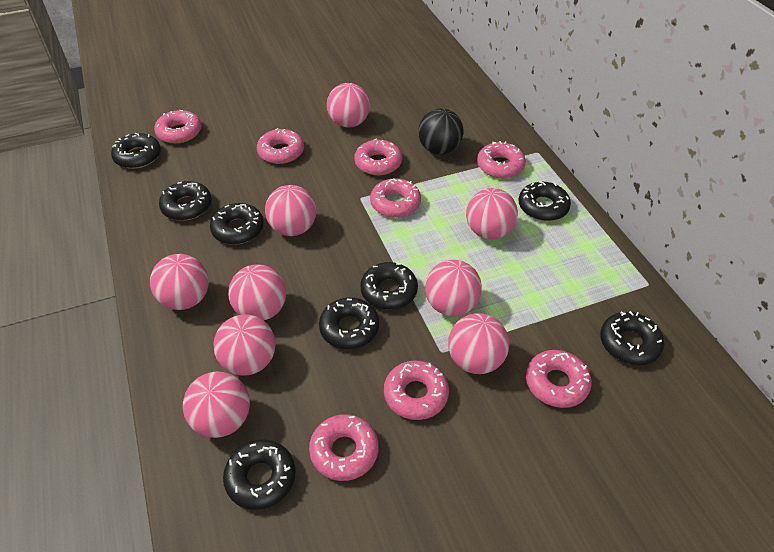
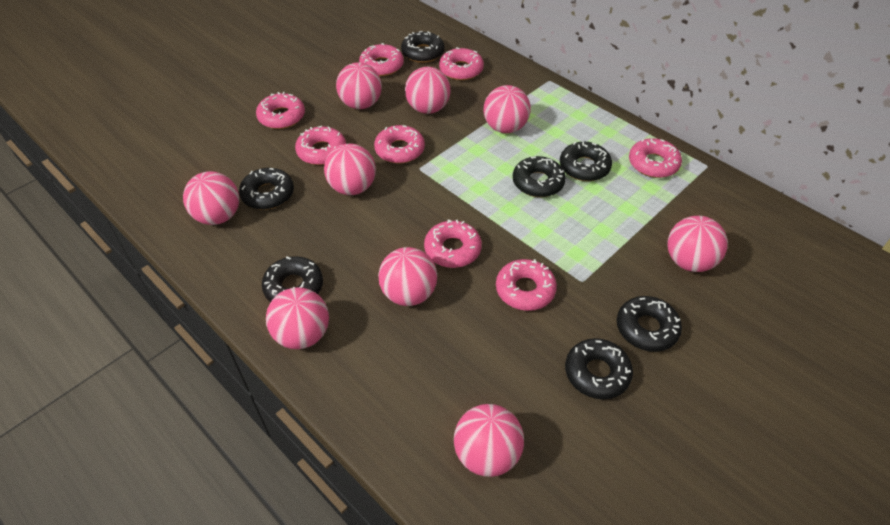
black ball: 1 -> 0
black donut: 8 -> 7

